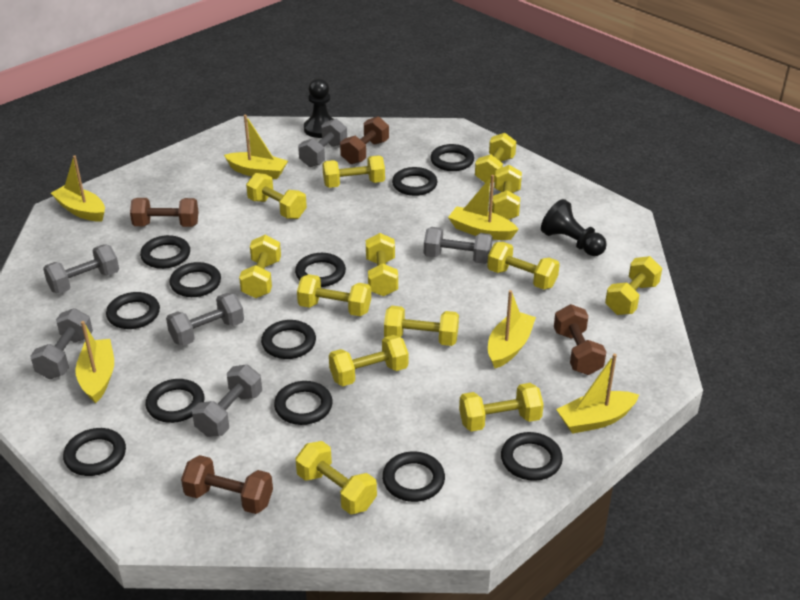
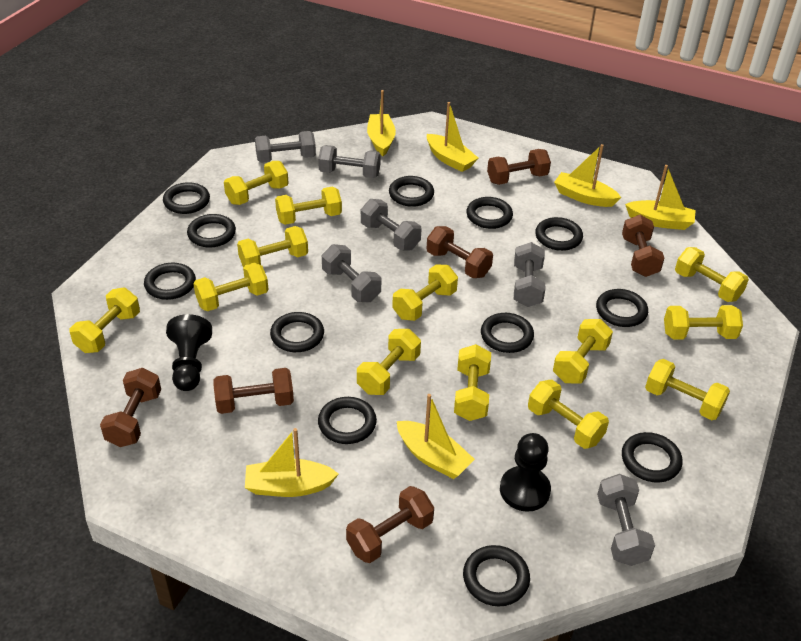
brown dumbbell: 4 -> 6

